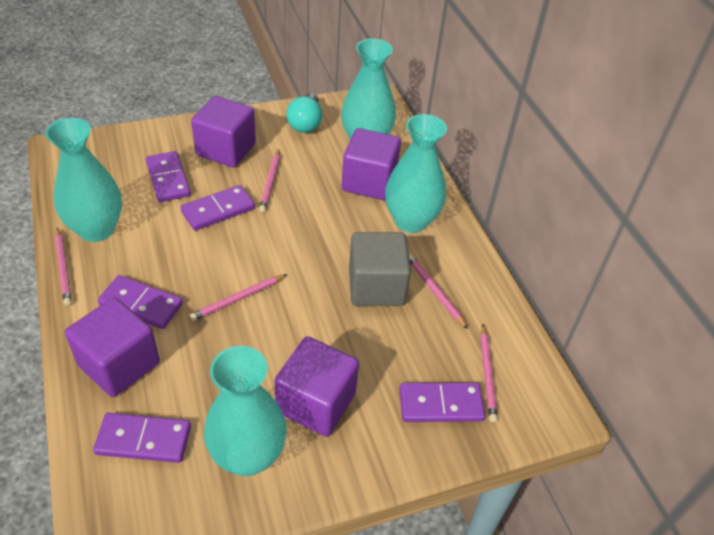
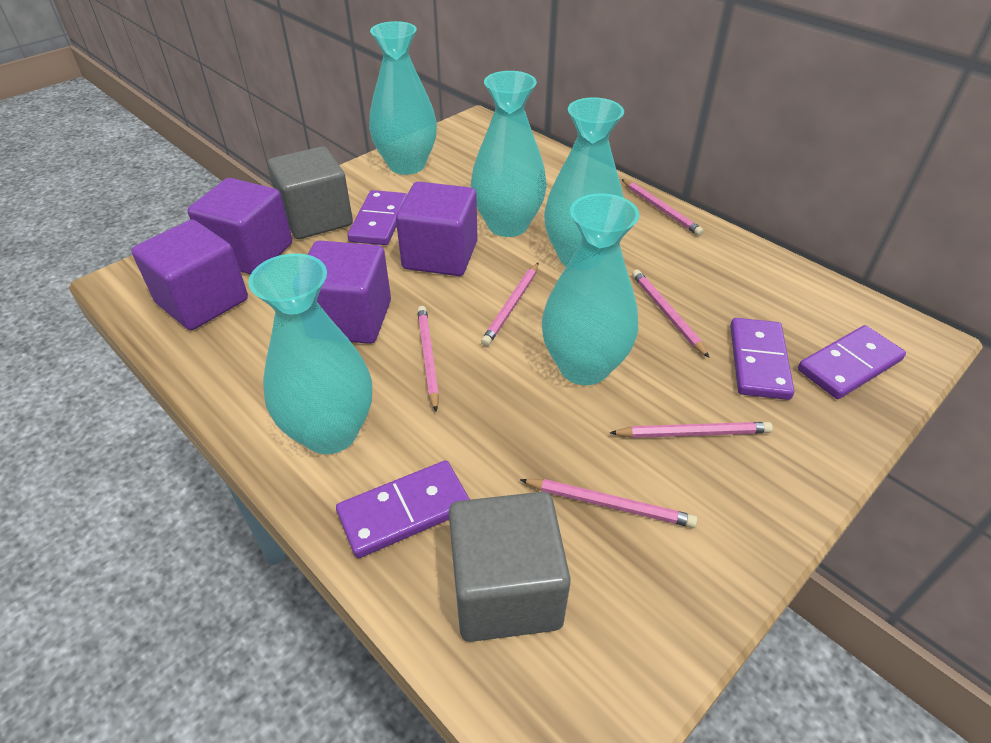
grey cube: 1 -> 2
pink pencil: 5 -> 6
purple domino: 5 -> 4
turquoise light bulb: 1 -> 0
turquoise vase: 4 -> 5

